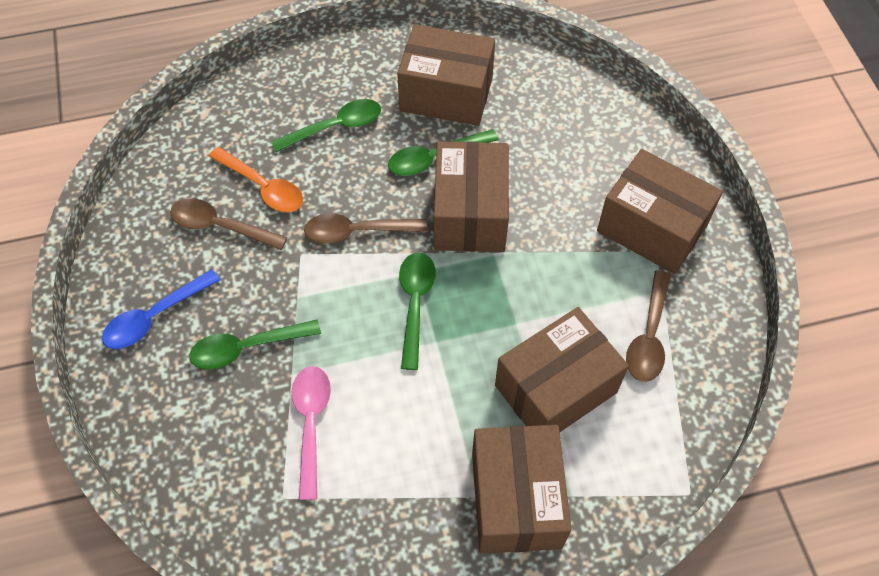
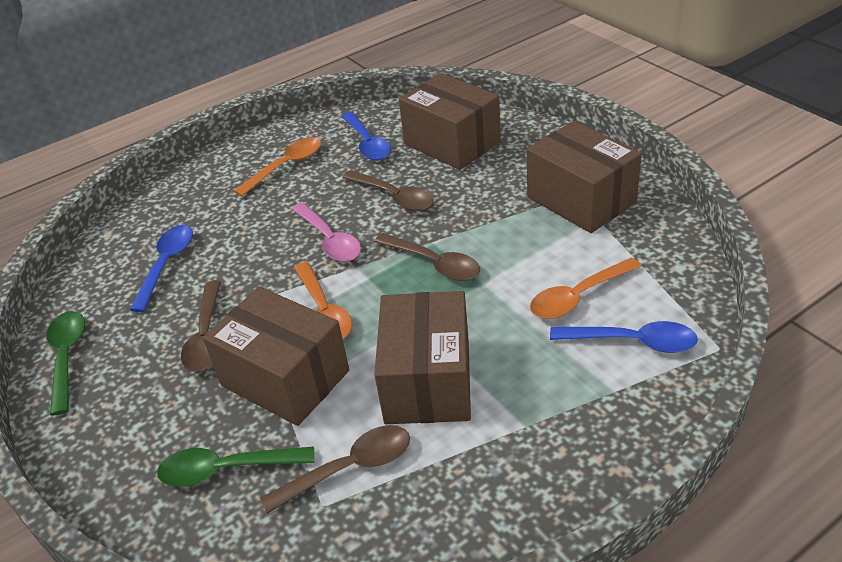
blue spoon: 1 -> 3
brown box: 5 -> 4
brown spoon: 3 -> 4
green spoon: 4 -> 2
orange spoon: 1 -> 3

